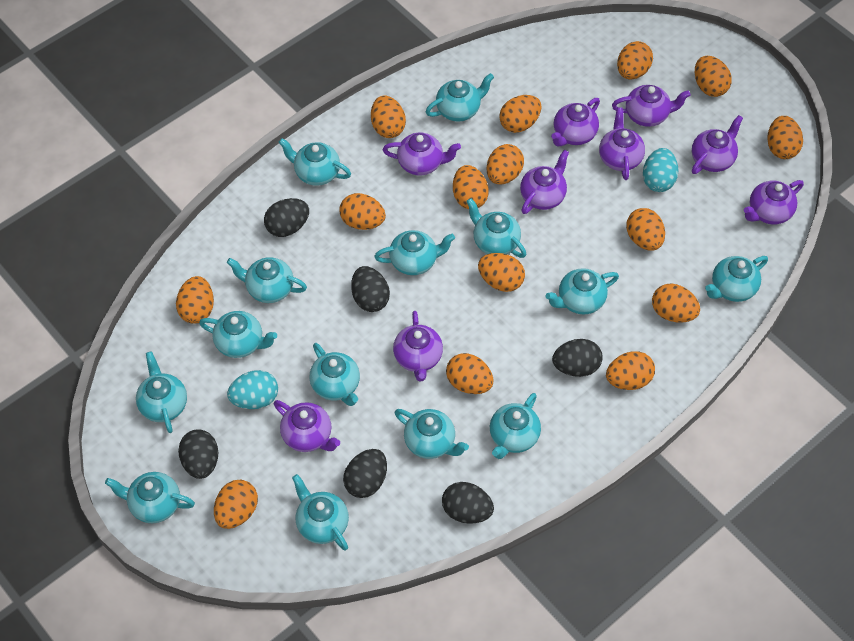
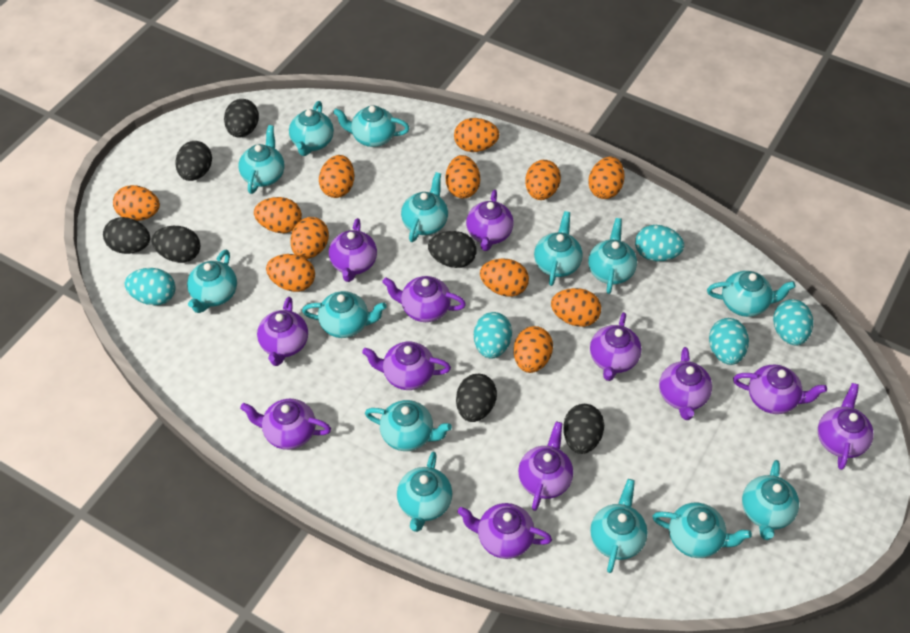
black egg: 6 -> 7
orange egg: 15 -> 12
purple teapot: 9 -> 12
turquoise egg: 2 -> 5

